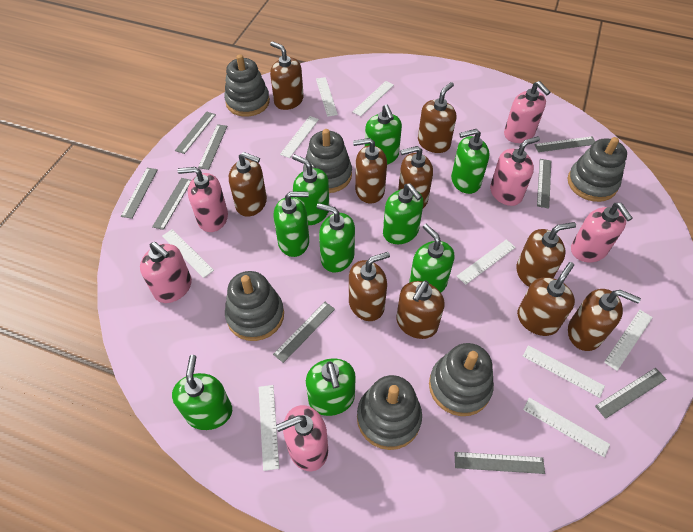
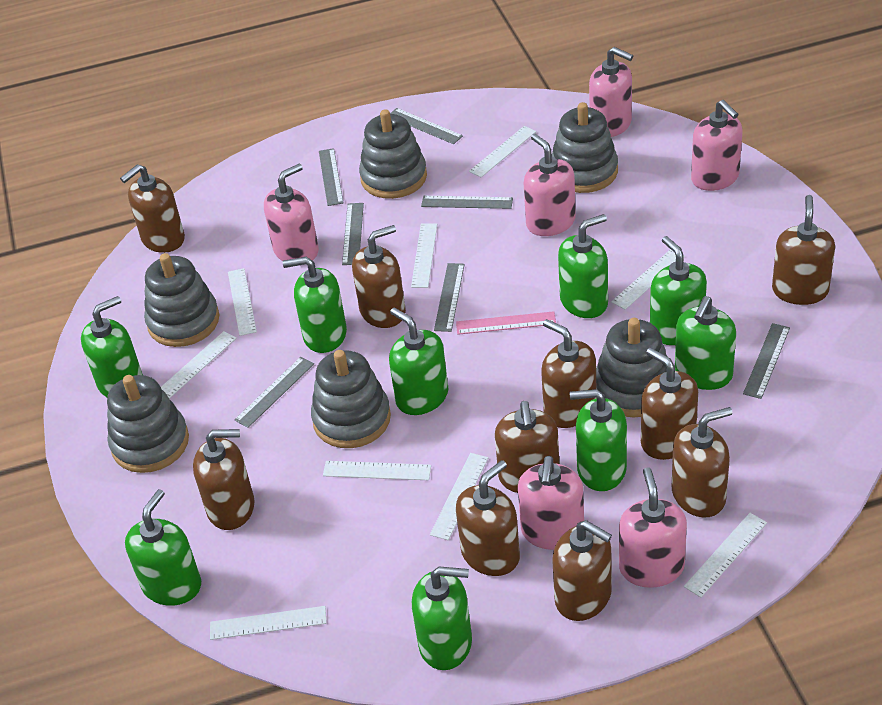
grey ruler: 9 -> 7
pink ruler: 0 -> 1

